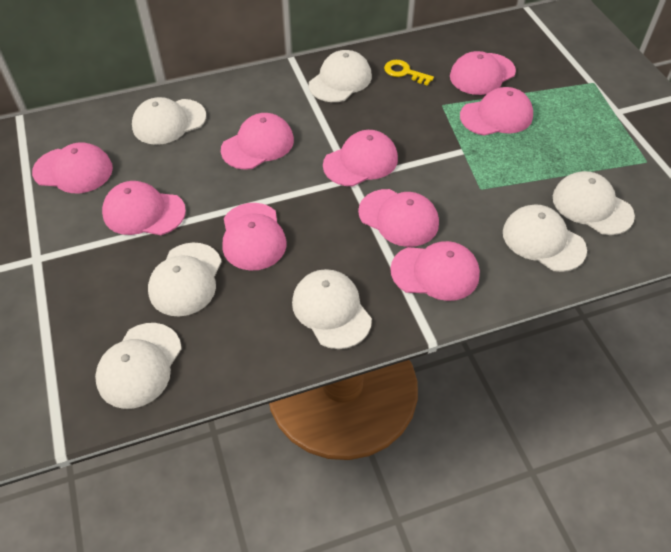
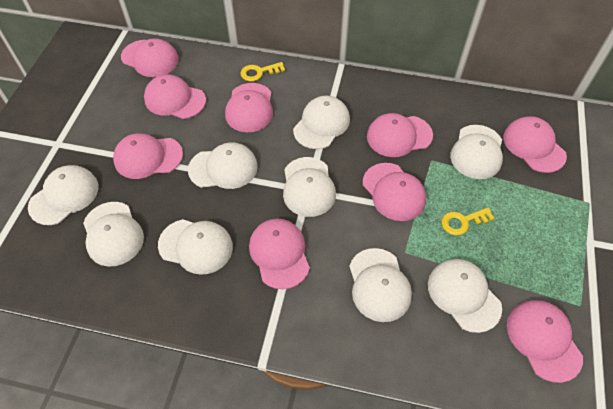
white cap: 7 -> 9
yellow key: 1 -> 2

